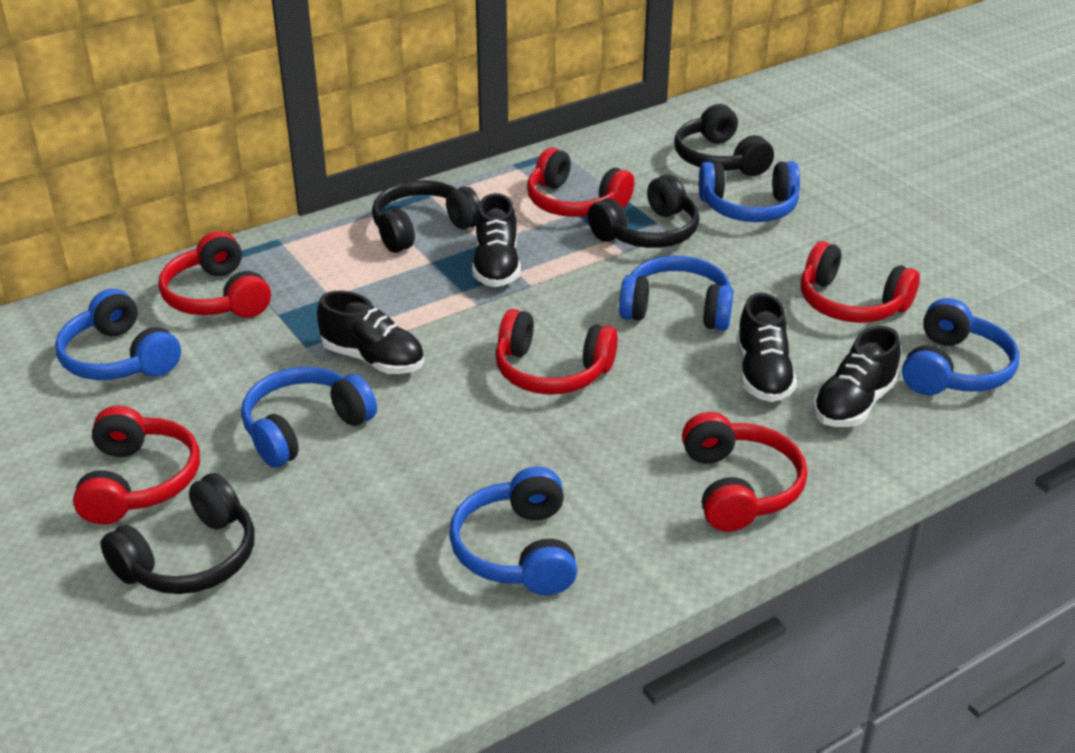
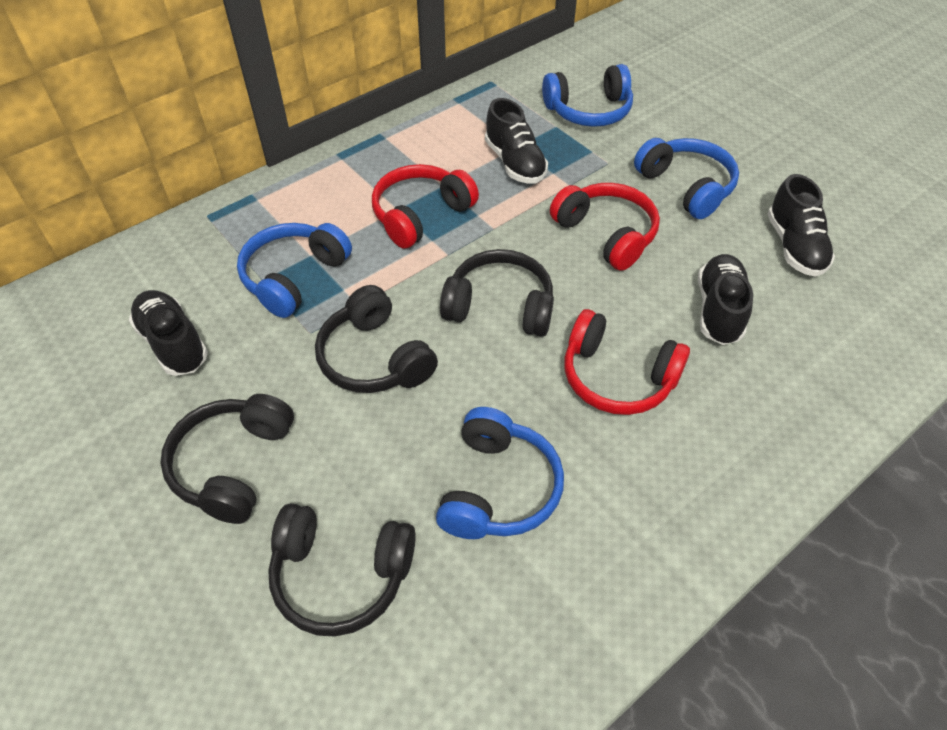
blue headphones: 6 -> 4
red headphones: 6 -> 3

